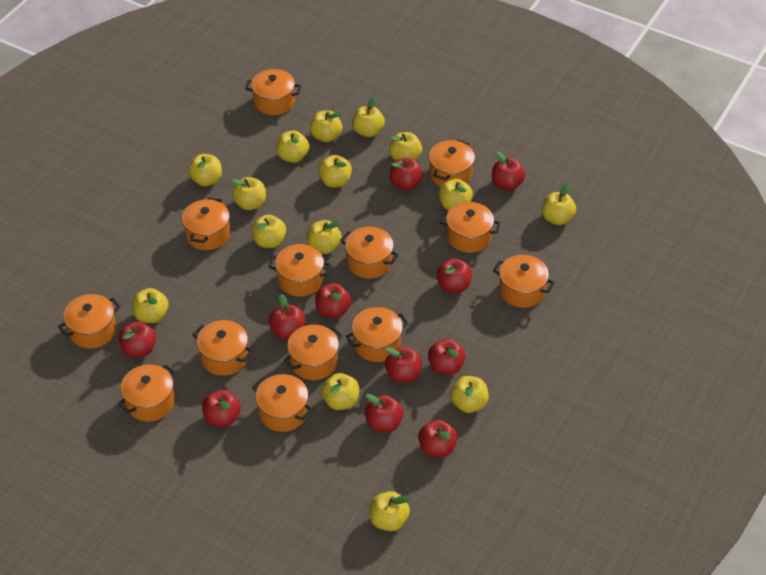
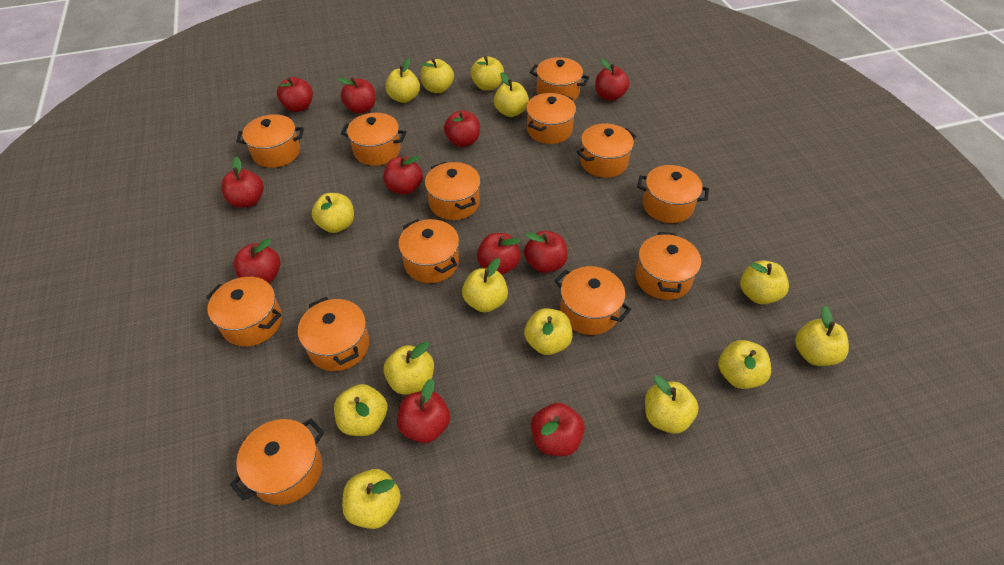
yellow apple: 15 -> 14

